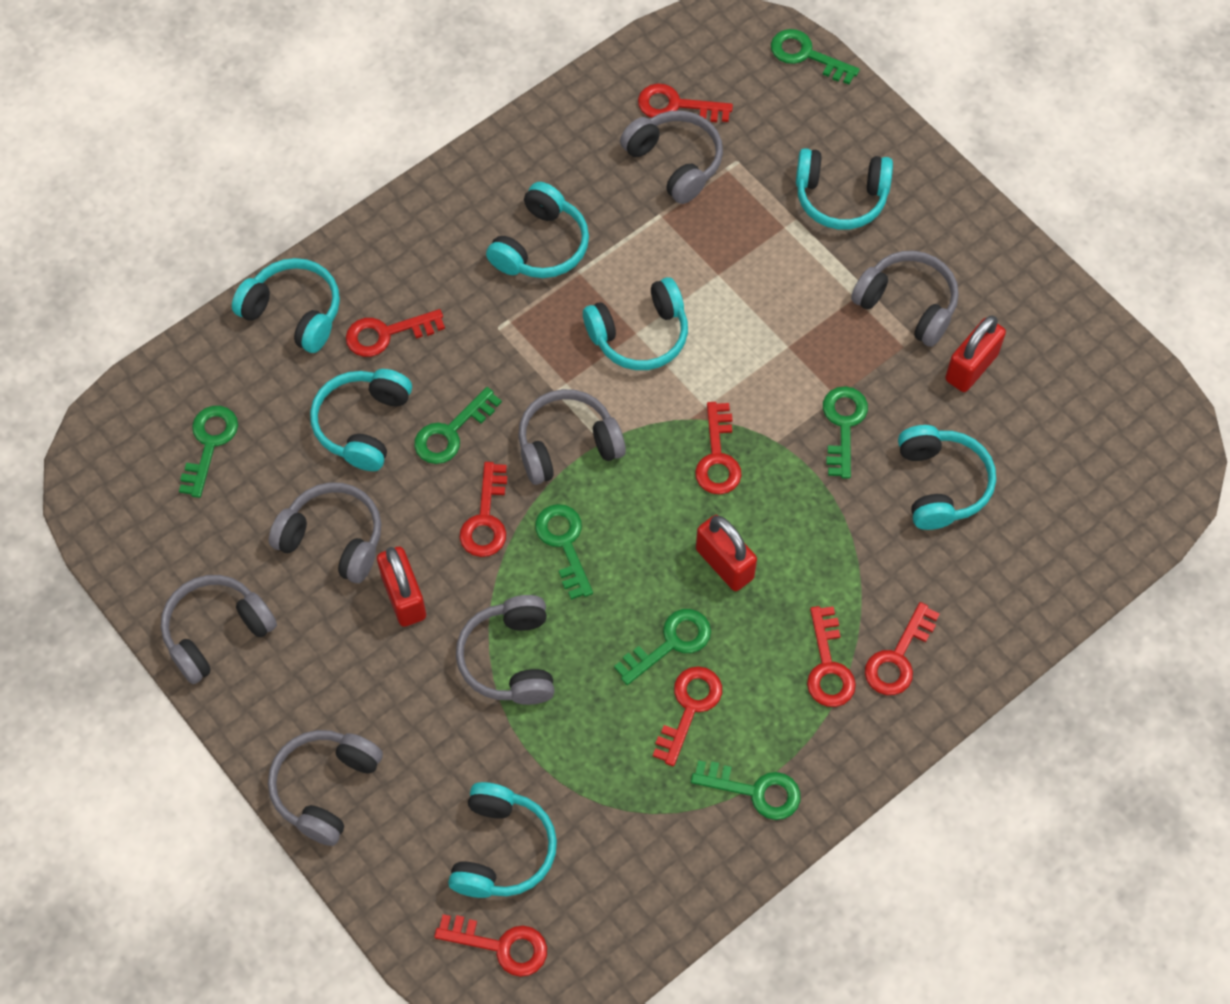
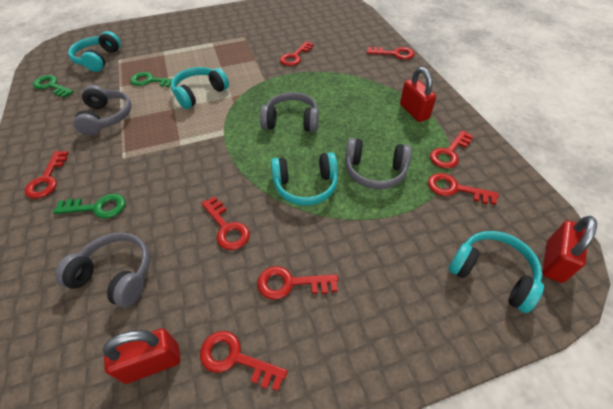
green key: 7 -> 3
grey headphones: 7 -> 4
turquoise headphones: 7 -> 4

